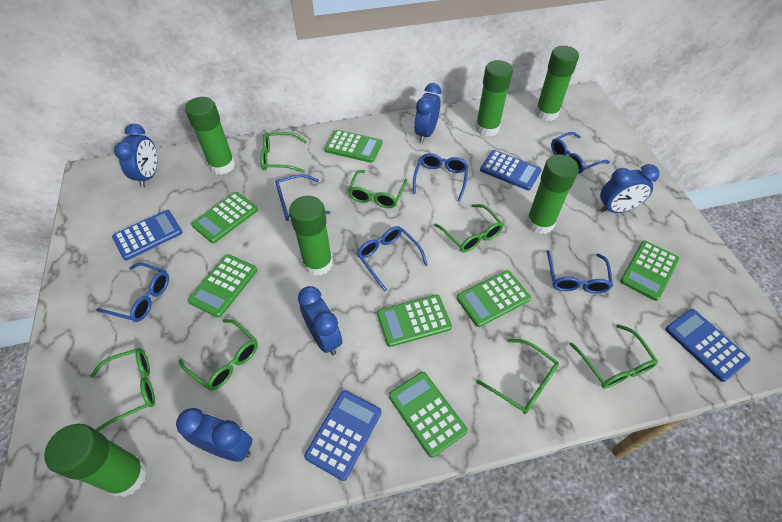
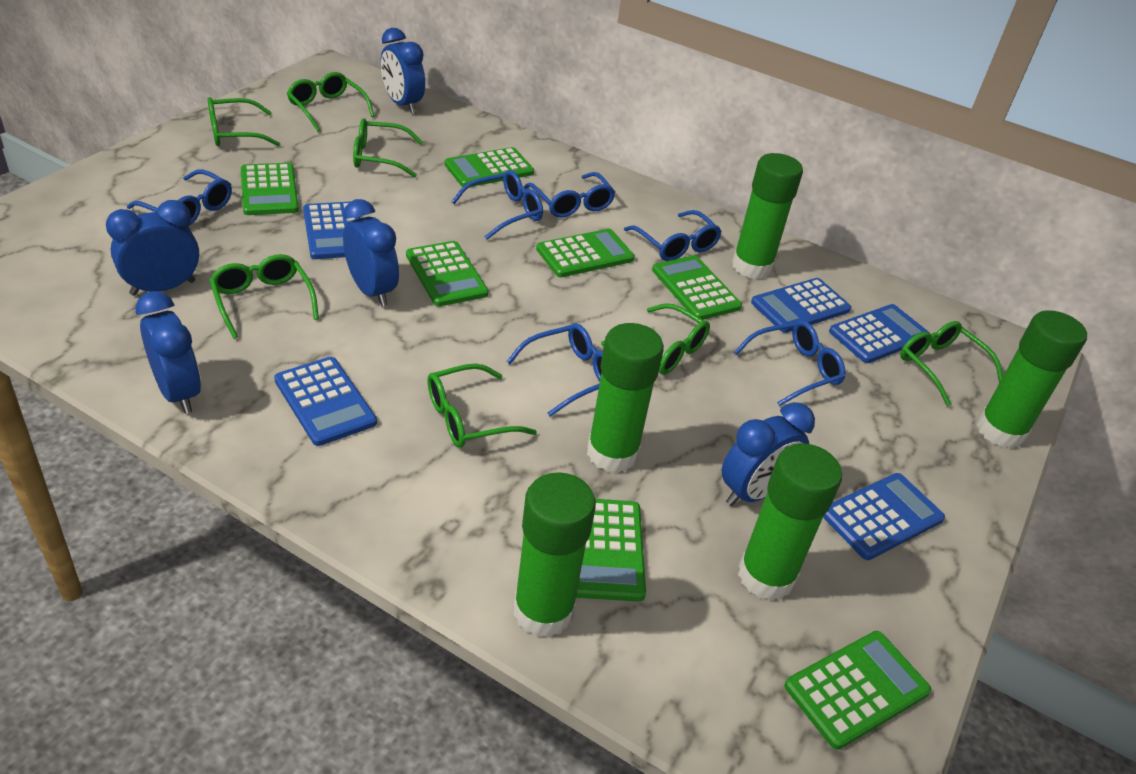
blue calculator: 4 -> 5
green glue stick: 6 -> 5

